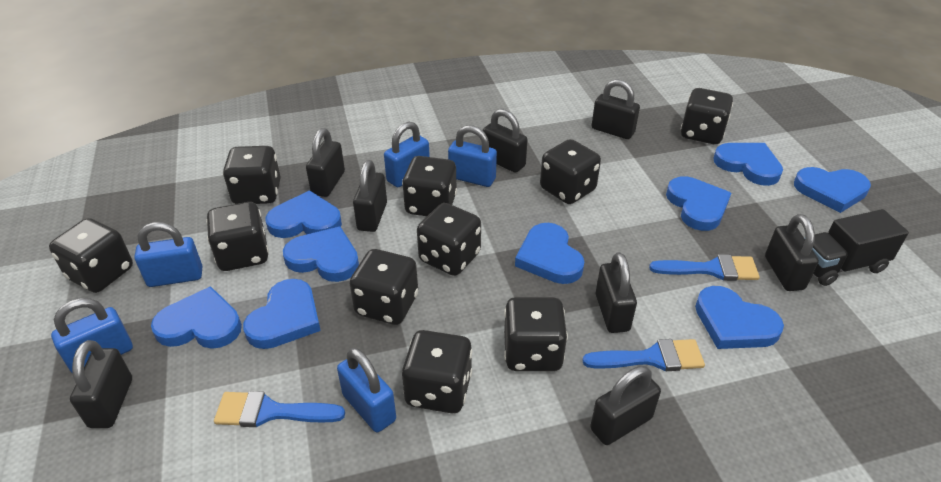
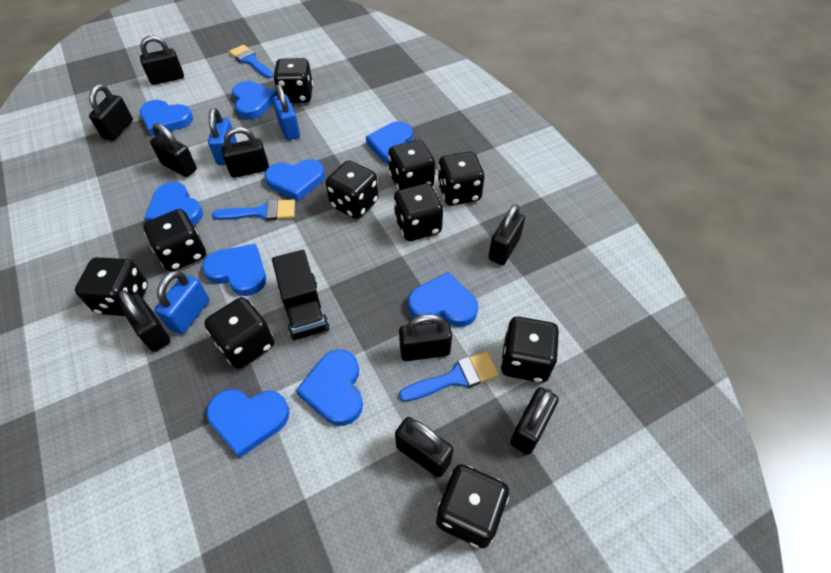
black padlock: 8 -> 9
blue padlock: 5 -> 3

